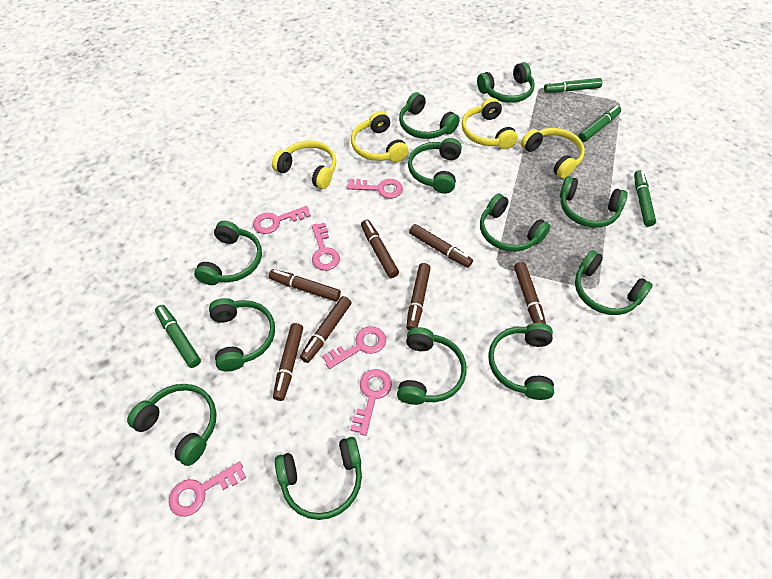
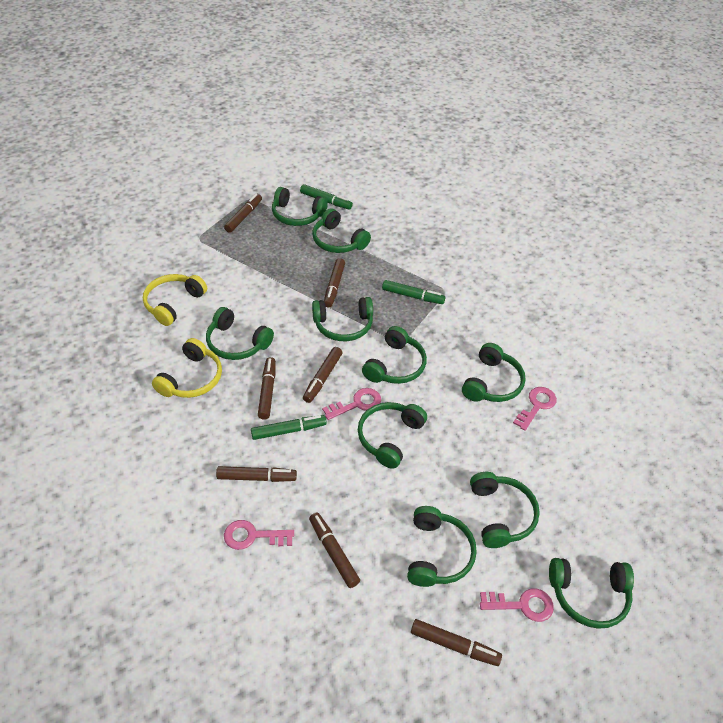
green headphones: 12 -> 10
green marker: 4 -> 3
pink key: 6 -> 4
yellow headphones: 4 -> 2

